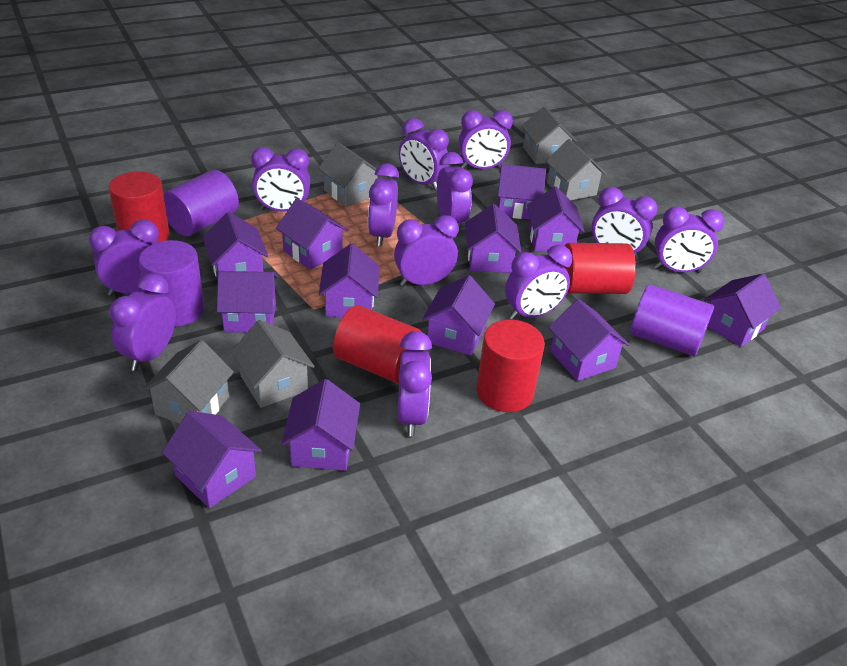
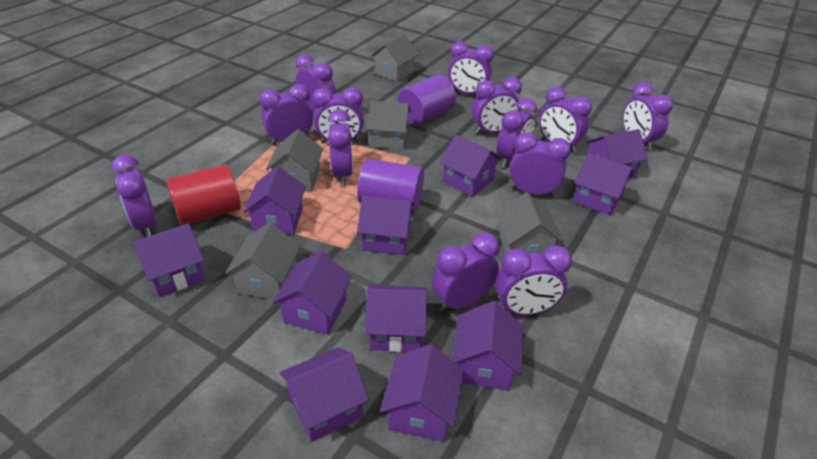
purple clock: 12 -> 13
purple cylinder: 3 -> 2
purple house: 12 -> 11
red cylinder: 4 -> 1

